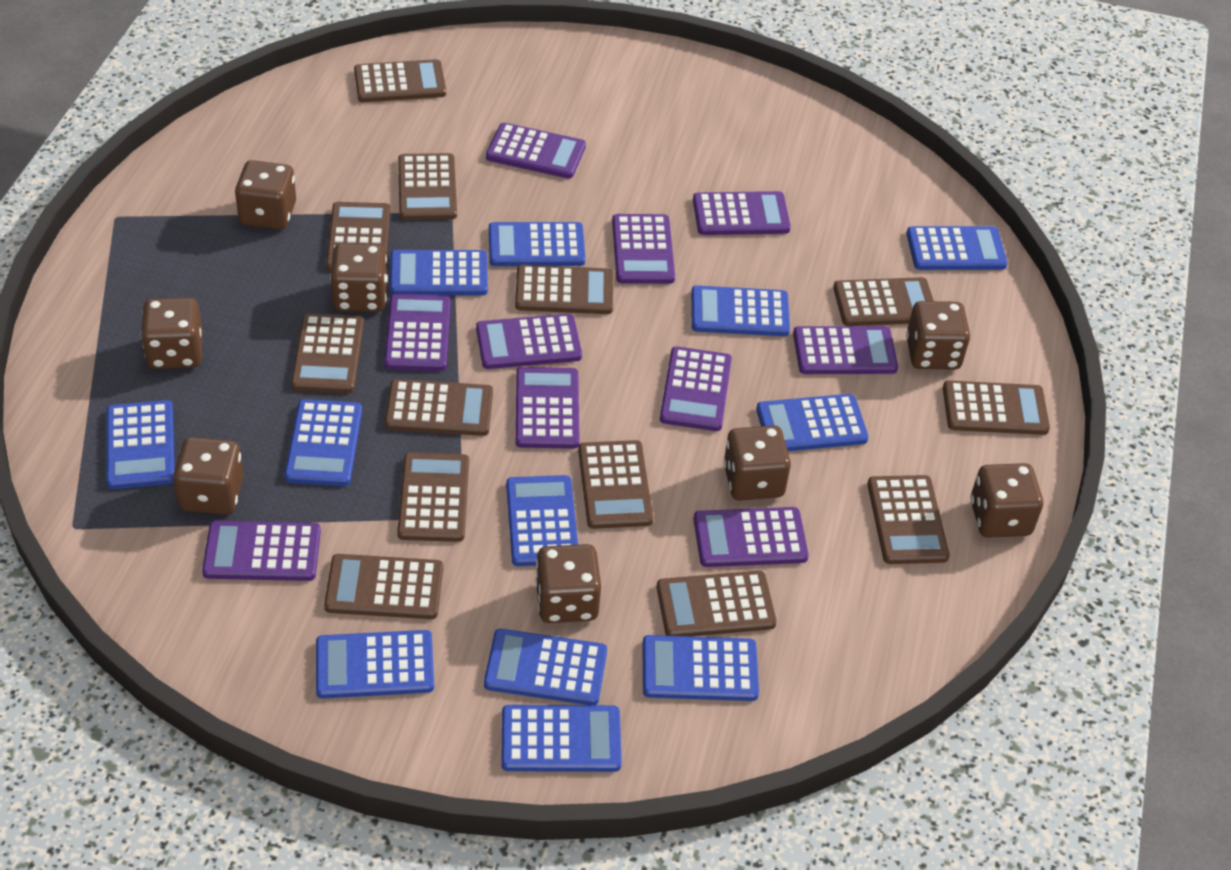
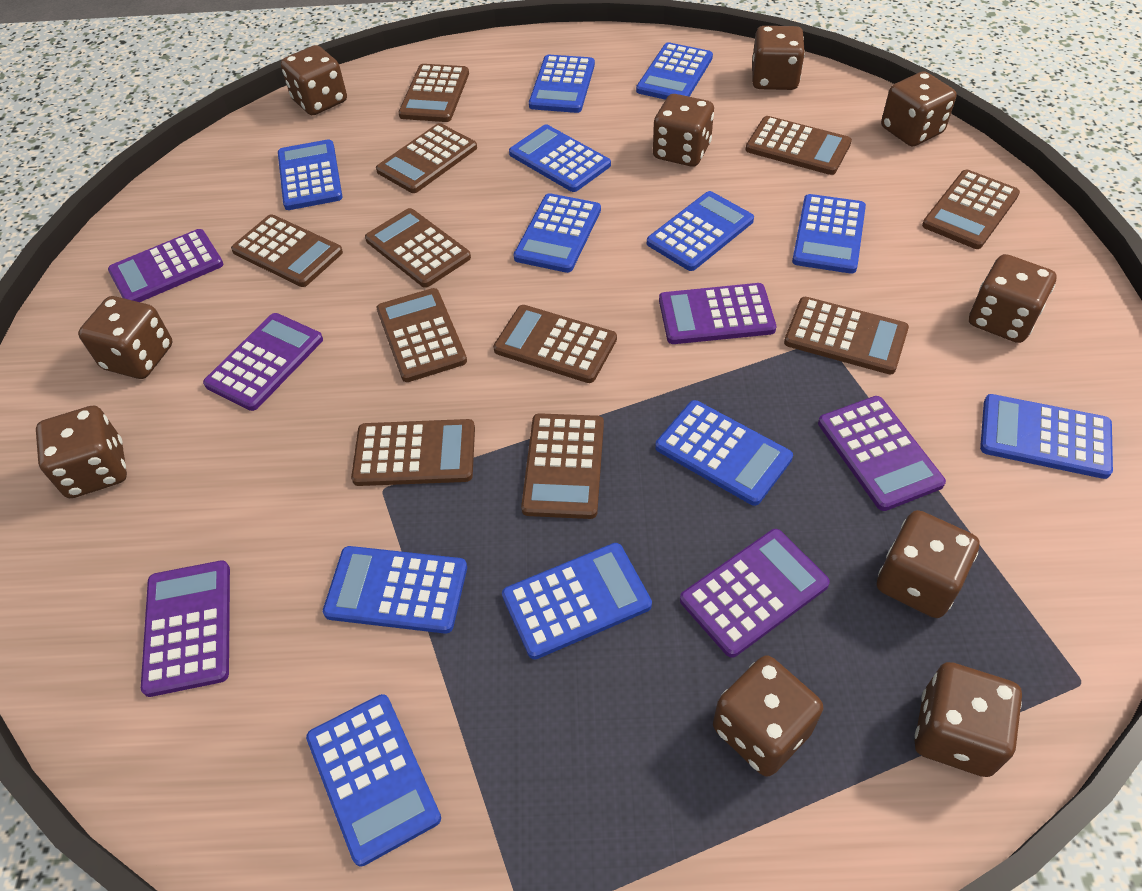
brown calculator: 13 -> 11
brown dice: 8 -> 10
purple calculator: 10 -> 6

